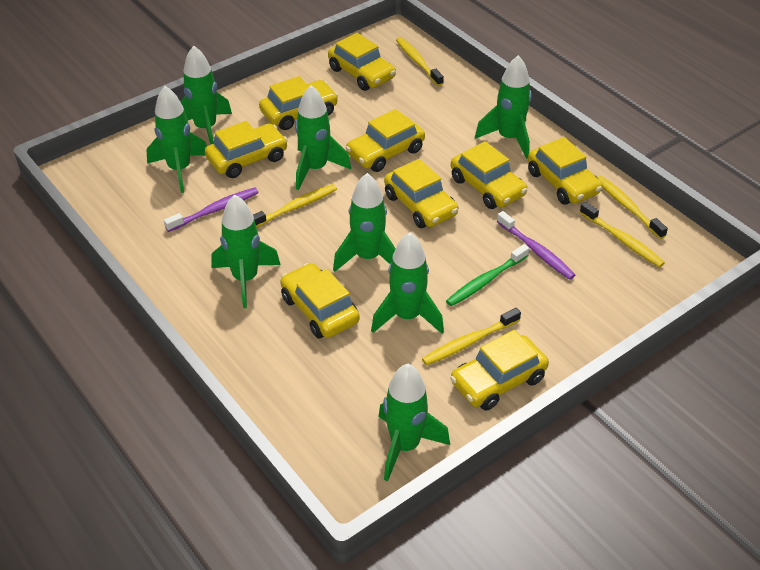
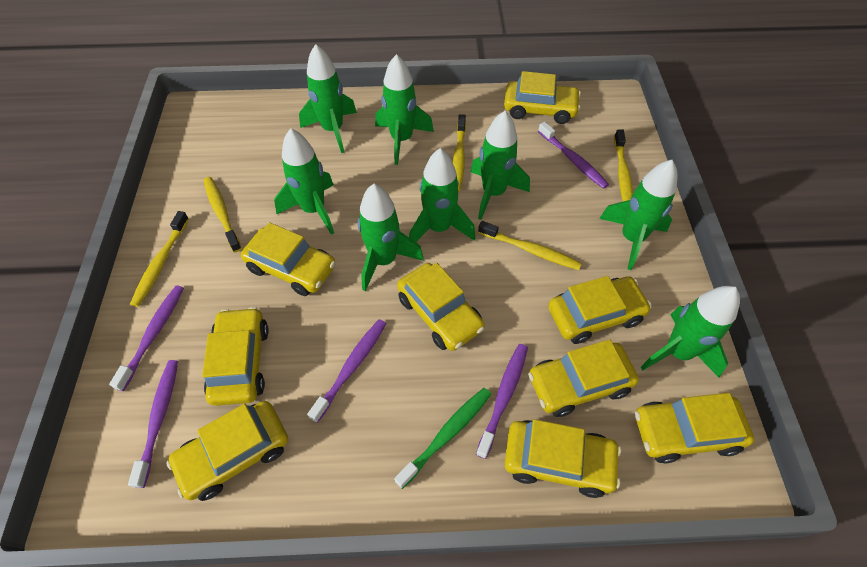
purple toothbrush: 2 -> 5

